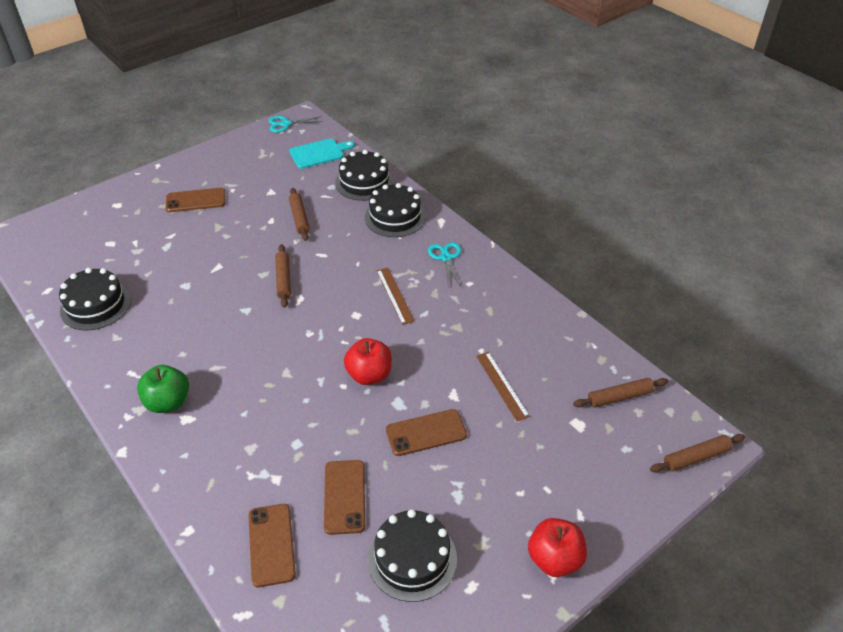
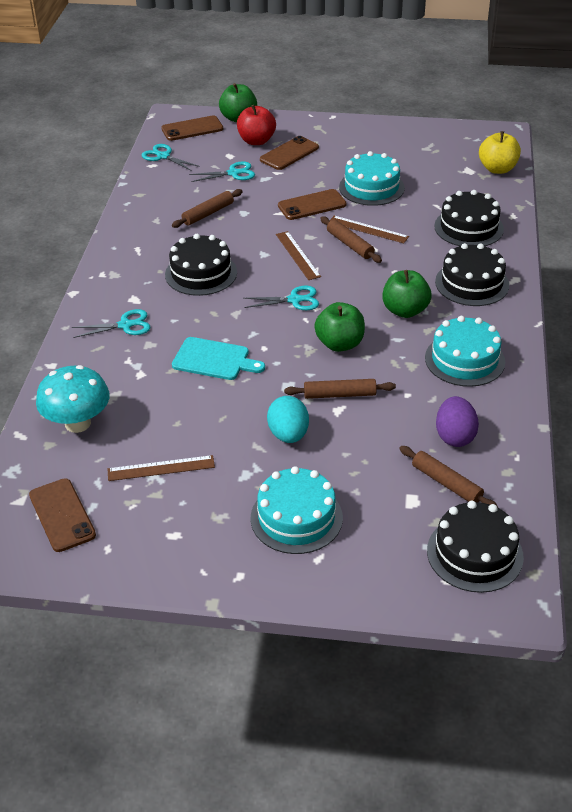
brown ruler: 2 -> 3
green apple: 1 -> 3
purple egg: 0 -> 1
red apple: 2 -> 1
turquoise cake: 0 -> 3
turquoise egg: 0 -> 1
turquoise mushroom: 0 -> 1
turquoise scissors: 2 -> 4
yellow apple: 0 -> 1

